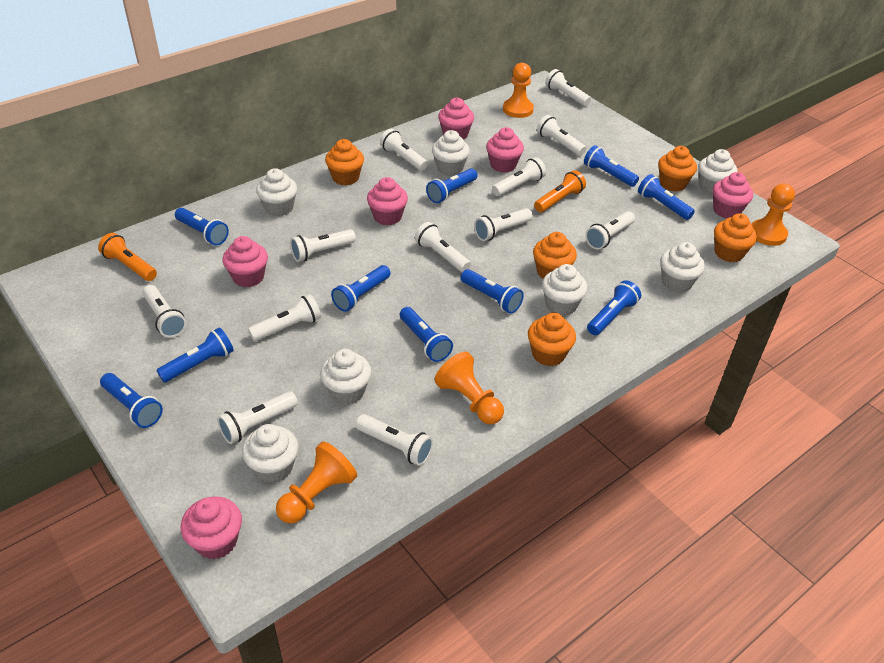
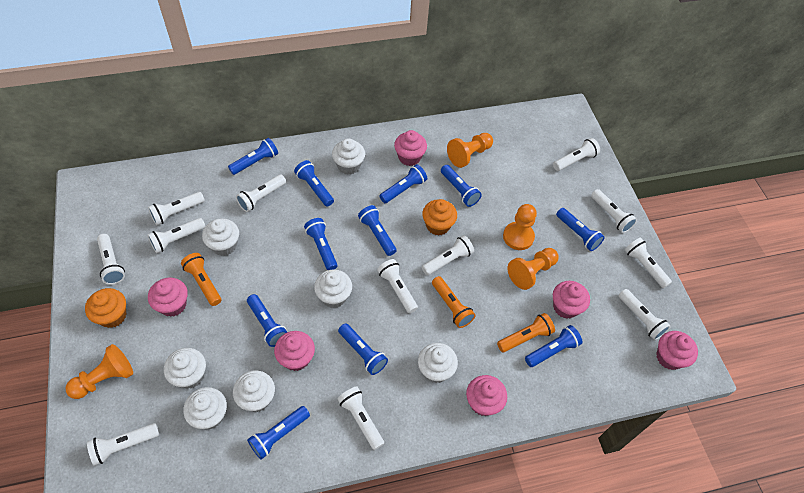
blue flashlight: 10 -> 11
orange cupcake: 5 -> 2
orange flashlight: 2 -> 3

